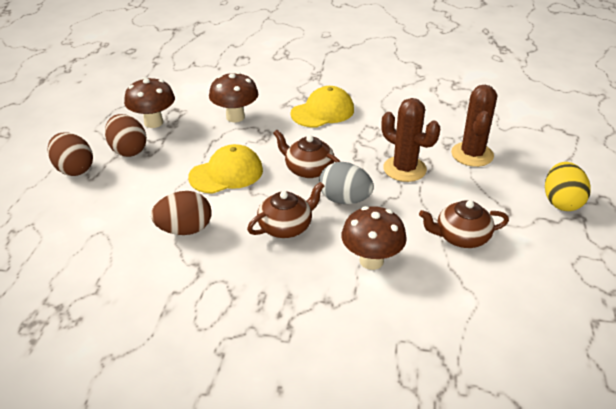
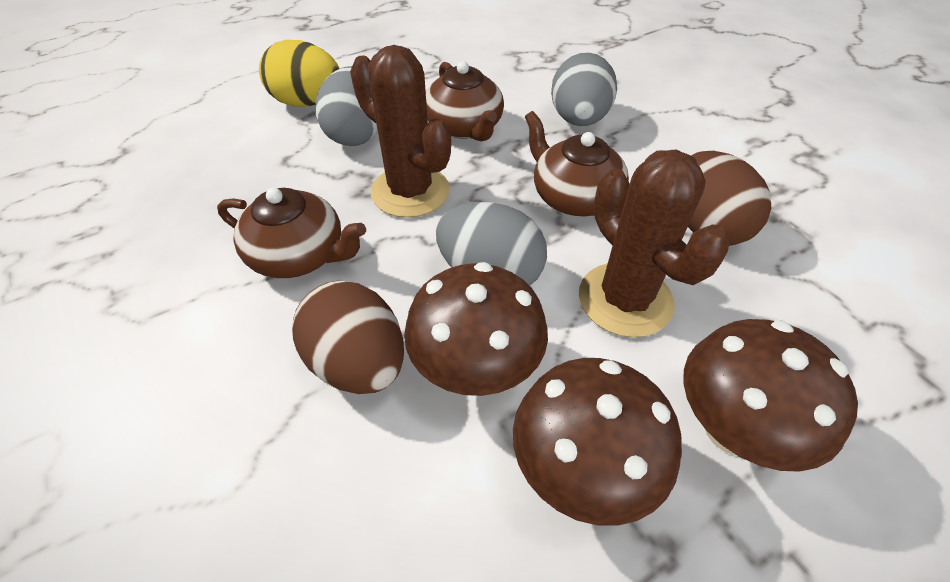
brown egg: 3 -> 2
grey egg: 1 -> 3
yellow cap: 2 -> 0

